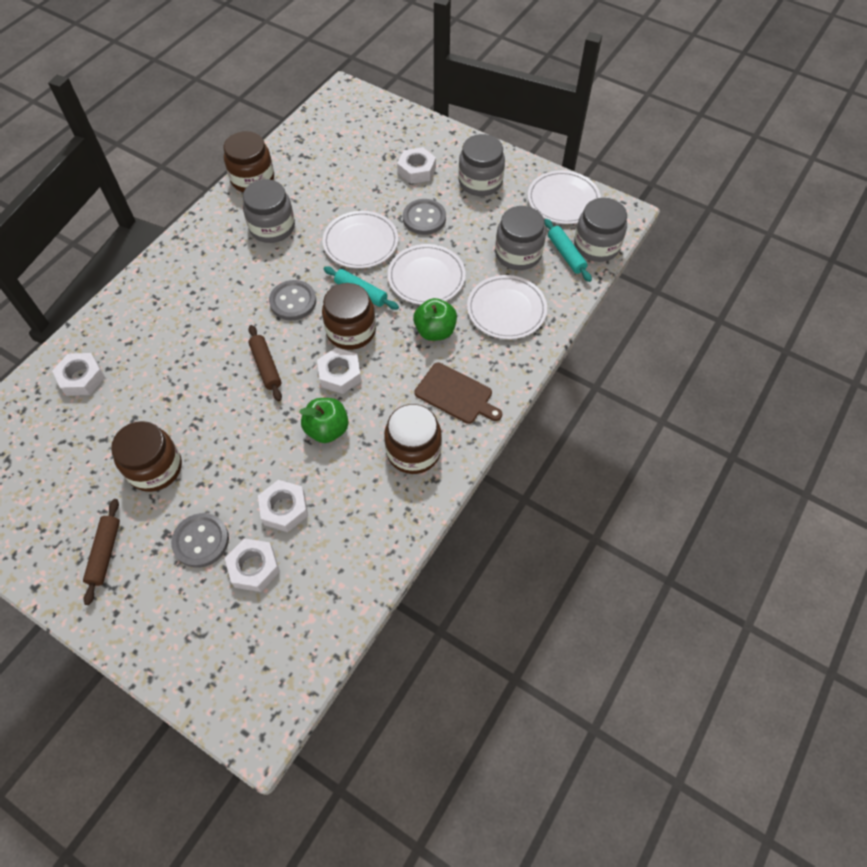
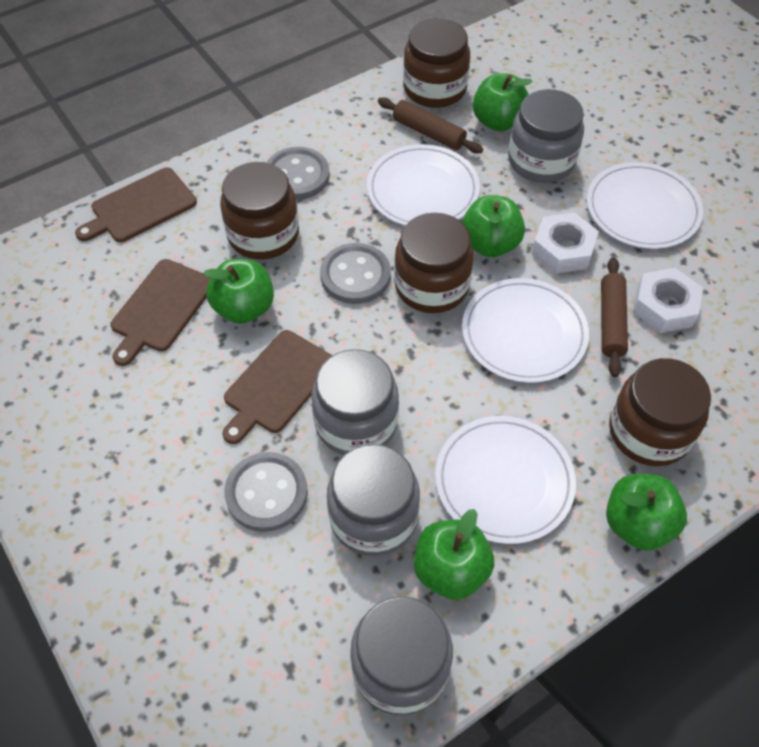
brown cutting board: 1 -> 3
green apple: 2 -> 5
turquoise rolling pin: 2 -> 0
white nut: 5 -> 2

